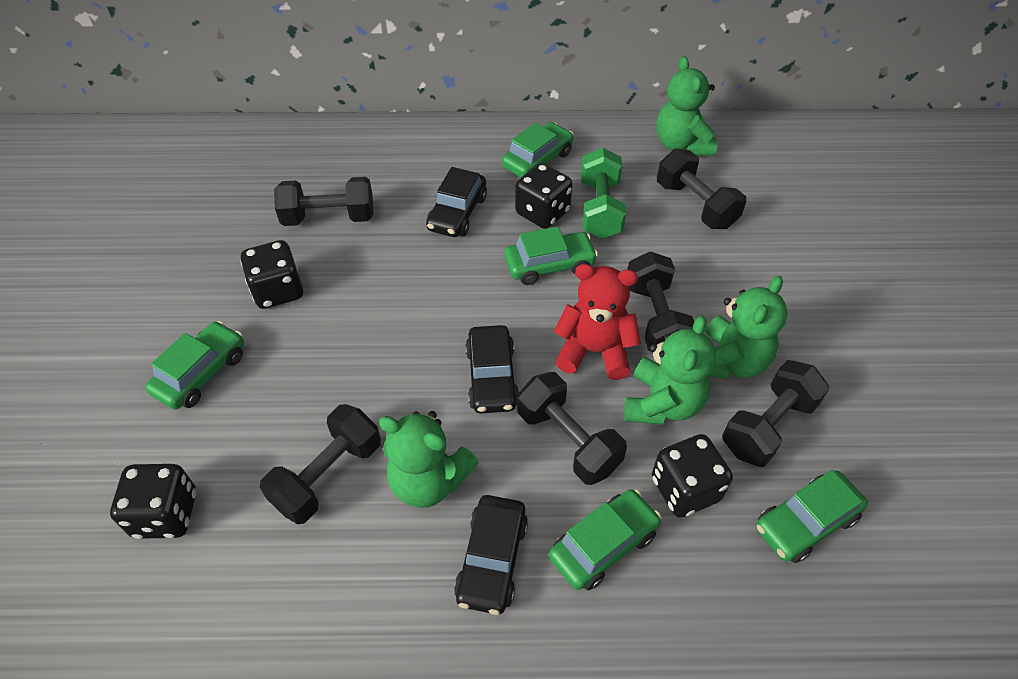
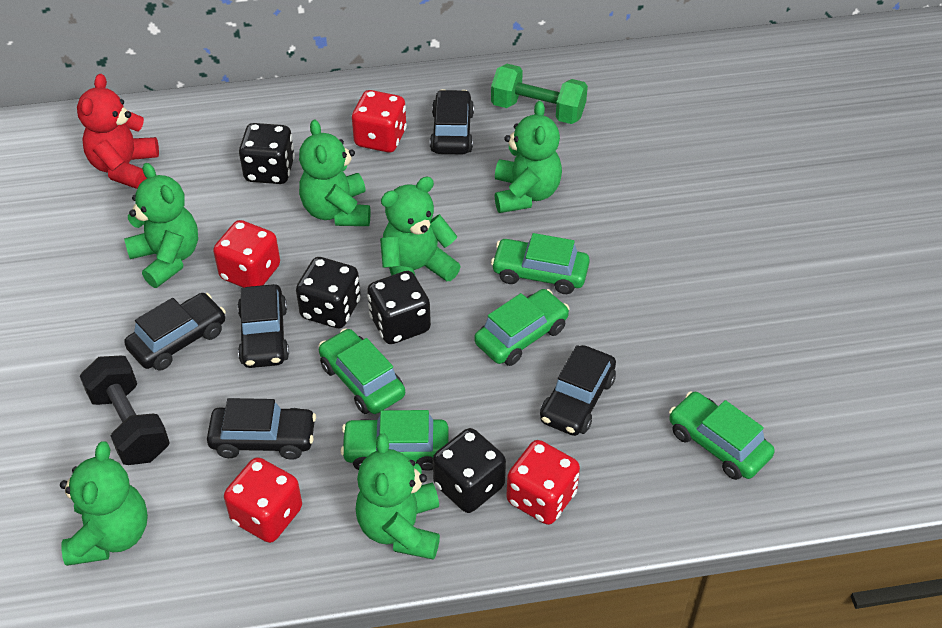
black car: 3 -> 5
black dumbbell: 6 -> 1
green teddy bear: 4 -> 6
red dice: 0 -> 4

